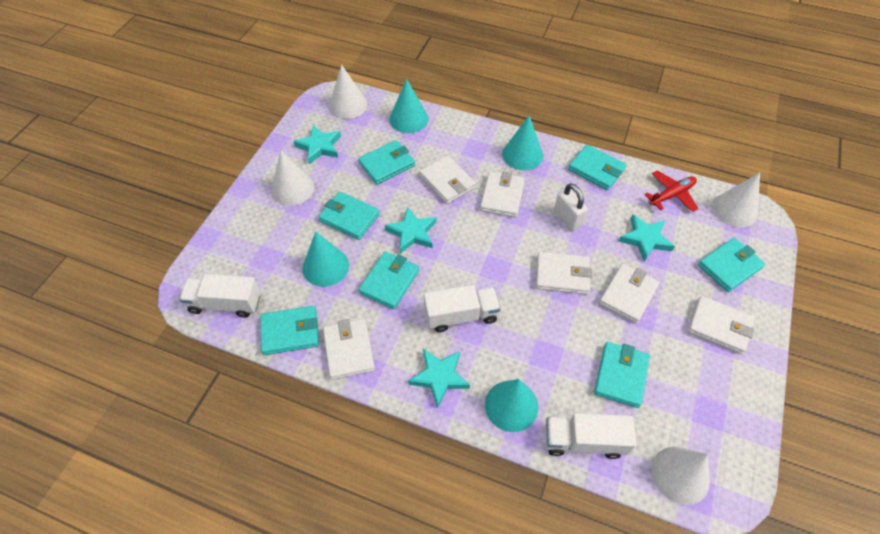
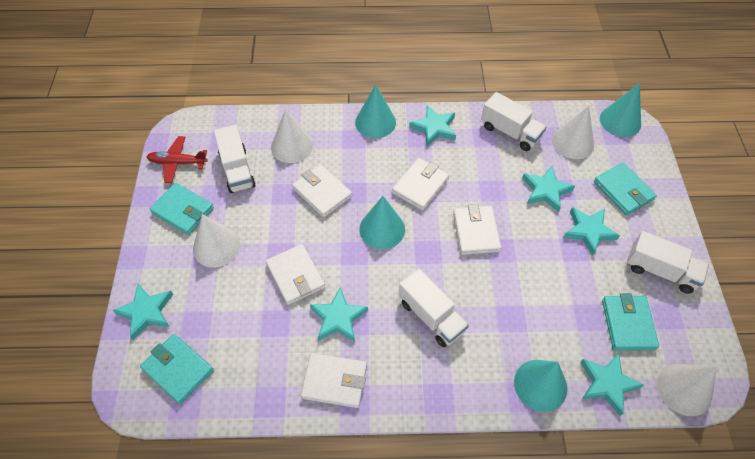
turquoise star: 4 -> 6
turquoise wallet: 7 -> 4
white padlock: 1 -> 0
white truck: 3 -> 4
white wallet: 6 -> 5

